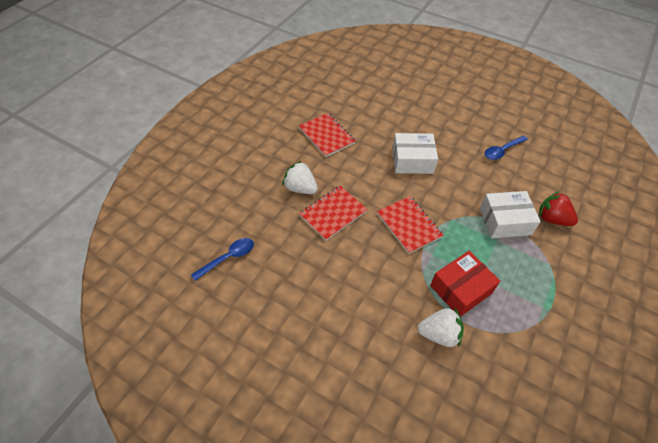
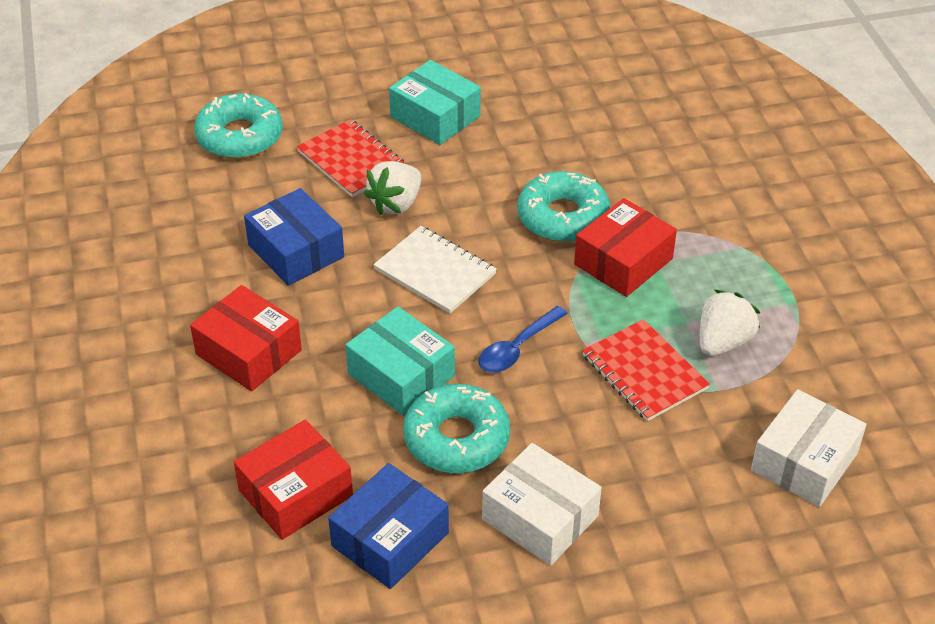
blue box: 0 -> 2
blue spoon: 2 -> 1
red box: 1 -> 3
red notebook: 3 -> 2
red strawberry: 1 -> 0
turquoise box: 0 -> 2
turquoise donut: 0 -> 3
white notebook: 0 -> 1

